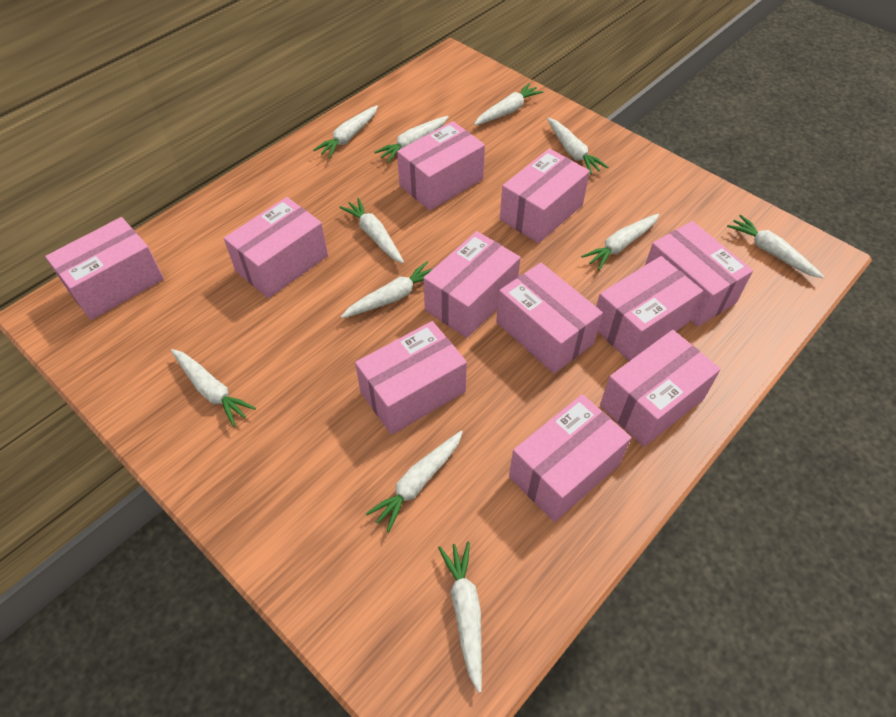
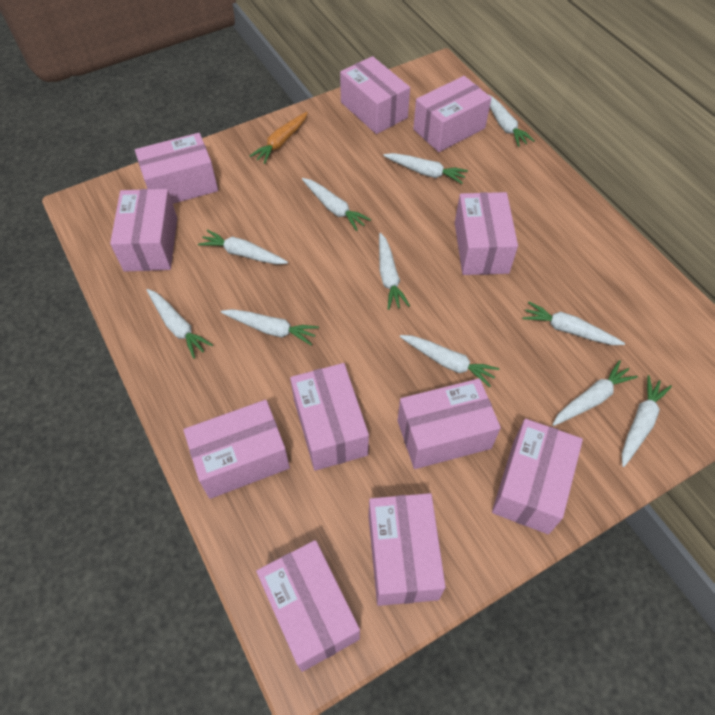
orange carrot: 0 -> 1

